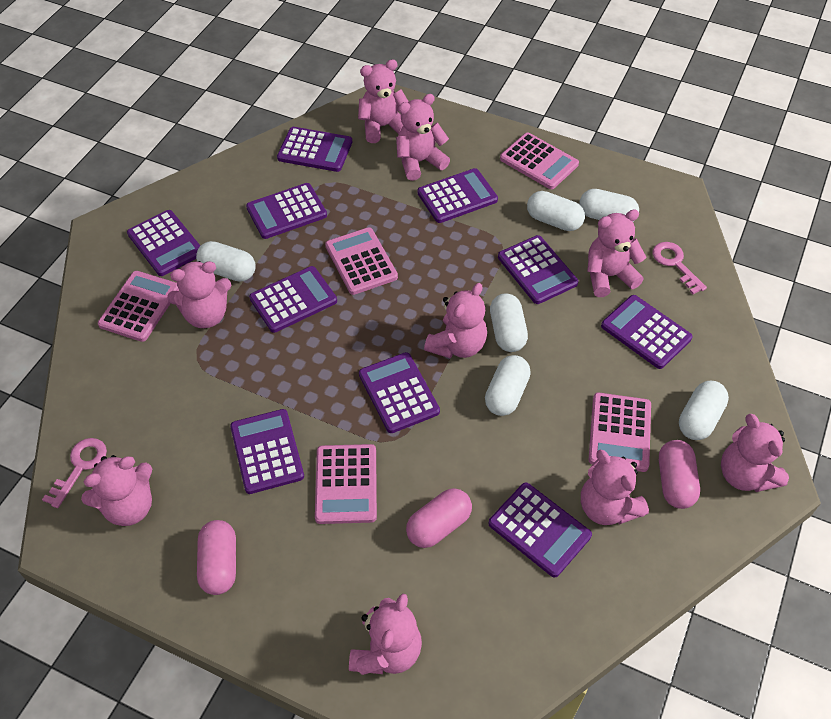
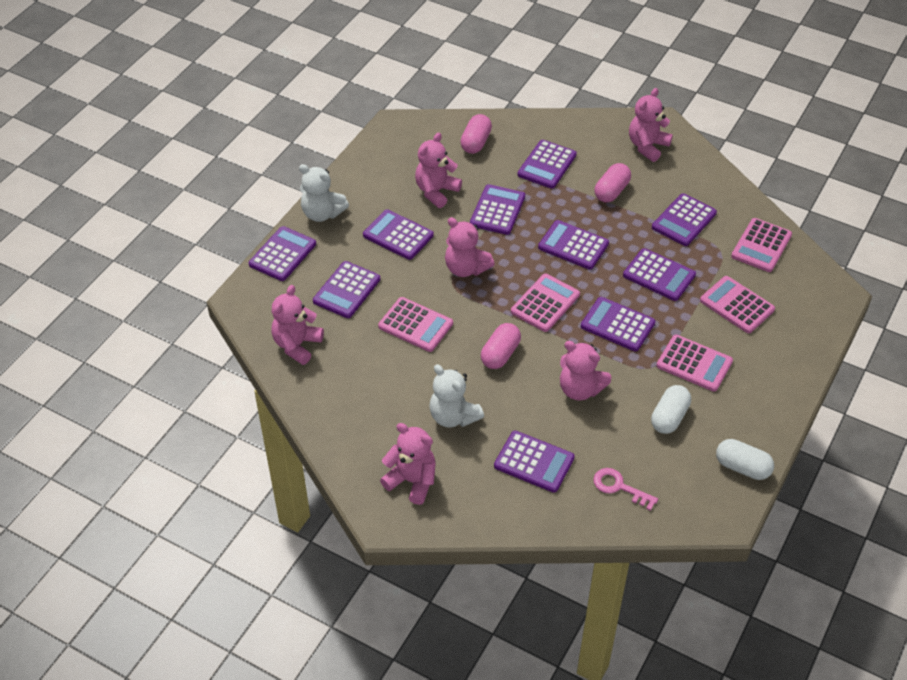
pink key: 2 -> 1
pink teddy bear: 9 -> 6
white capsule: 6 -> 2
white teddy bear: 0 -> 2

